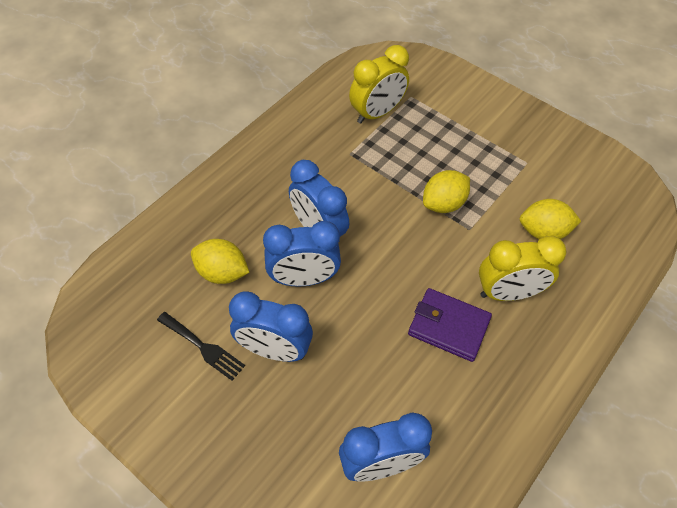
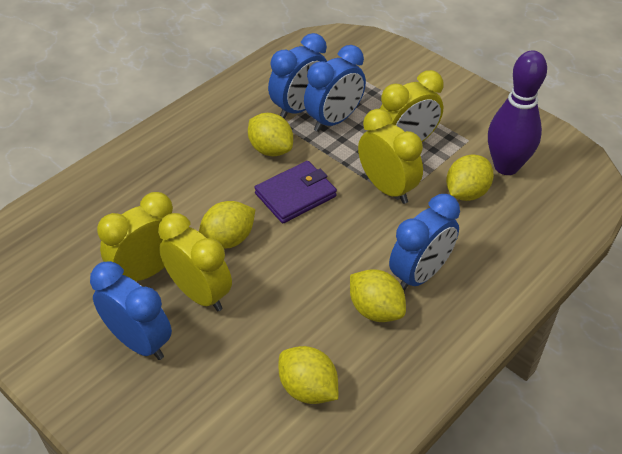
black fork: 1 -> 0
purple bowling pin: 0 -> 1
yellow clock: 2 -> 4
yellow lemon: 3 -> 5

